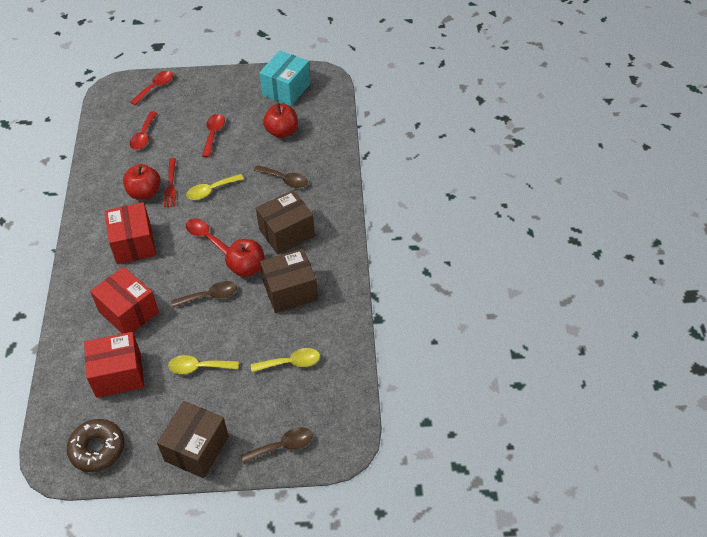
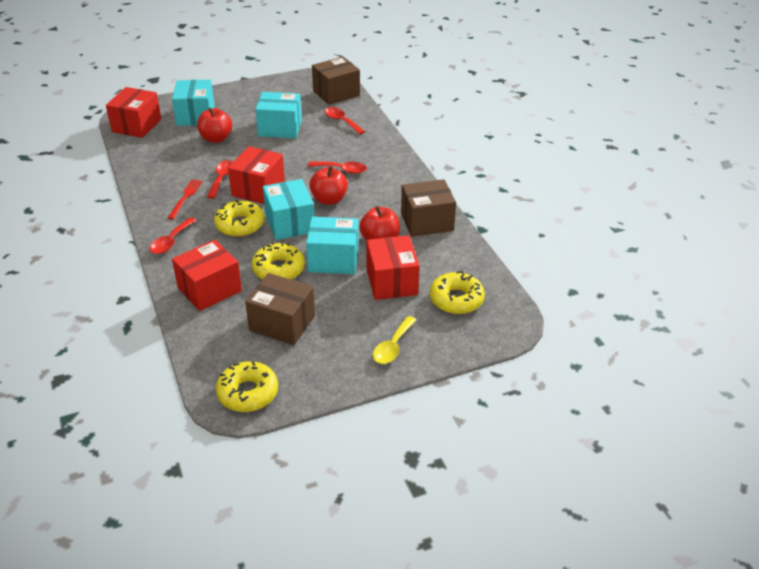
brown donut: 1 -> 0
brown spoon: 3 -> 0
red box: 3 -> 4
turquoise box: 1 -> 4
yellow donut: 0 -> 4
yellow spoon: 3 -> 1

